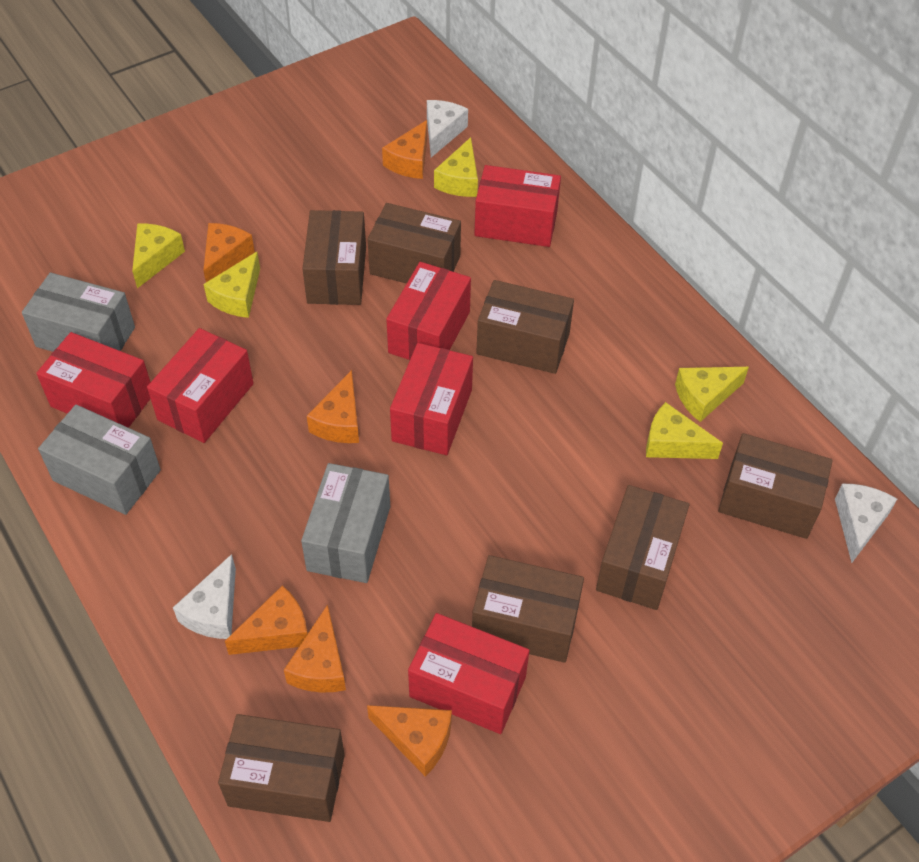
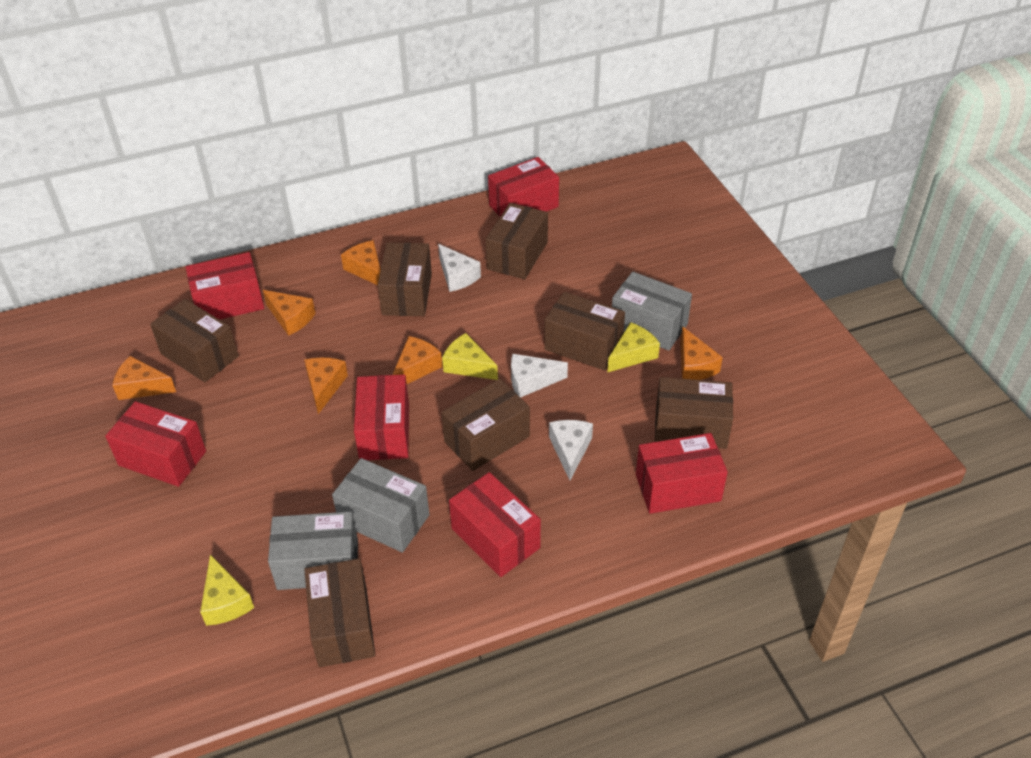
yellow cheese: 5 -> 3

